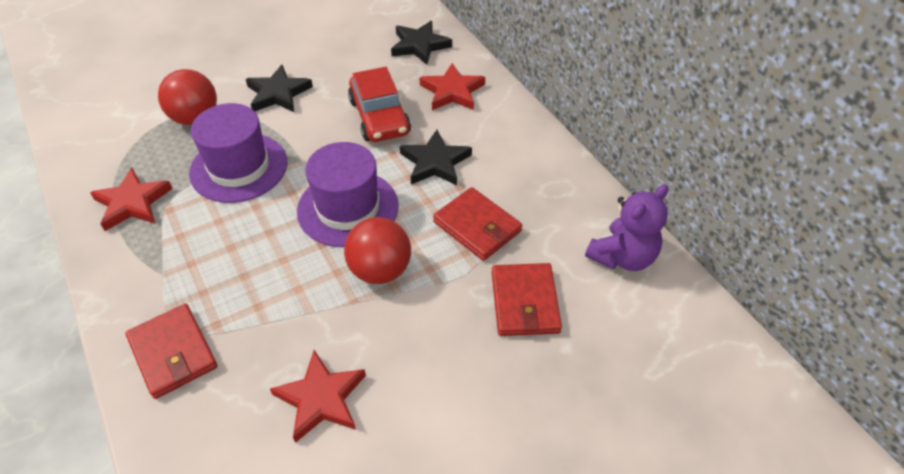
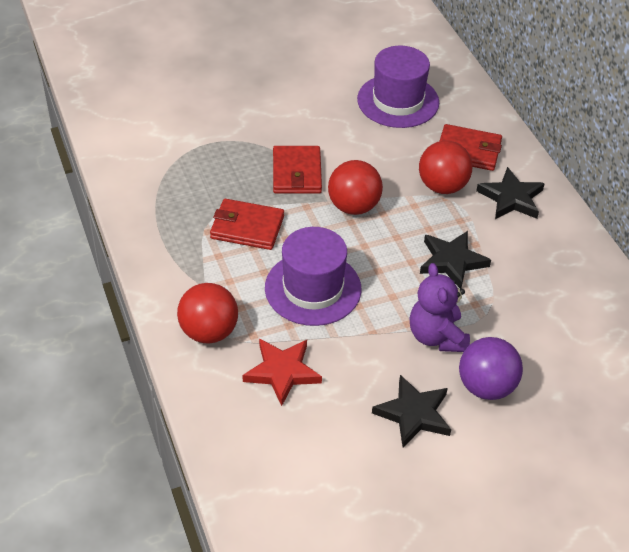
purple ball: 0 -> 1
red ball: 2 -> 3
red car: 1 -> 0
red star: 3 -> 1

